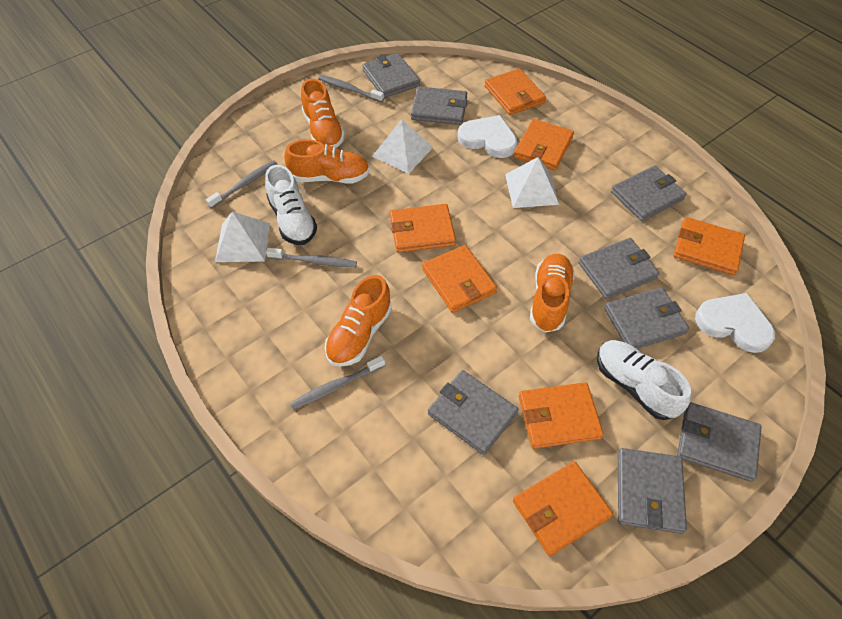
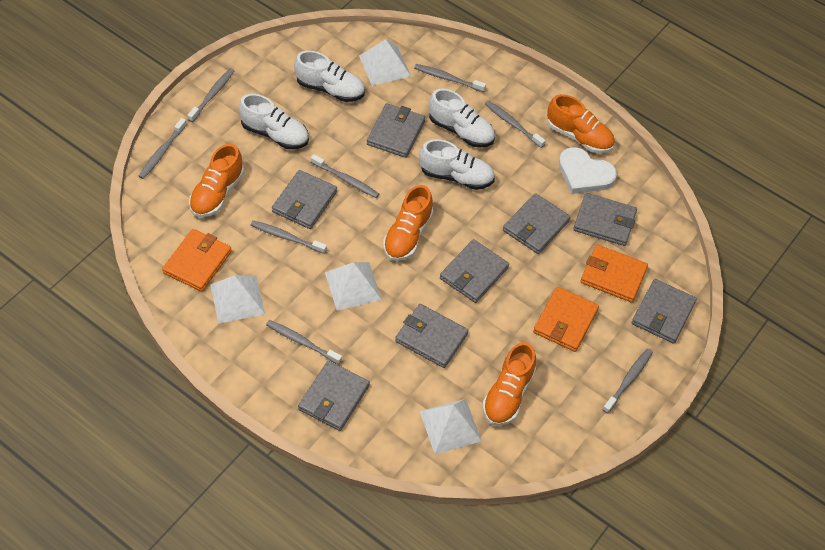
grey toothbrush: 4 -> 8
orange wallet: 7 -> 3
white heart: 2 -> 1
white pyramid: 3 -> 4
white shoe: 2 -> 4

